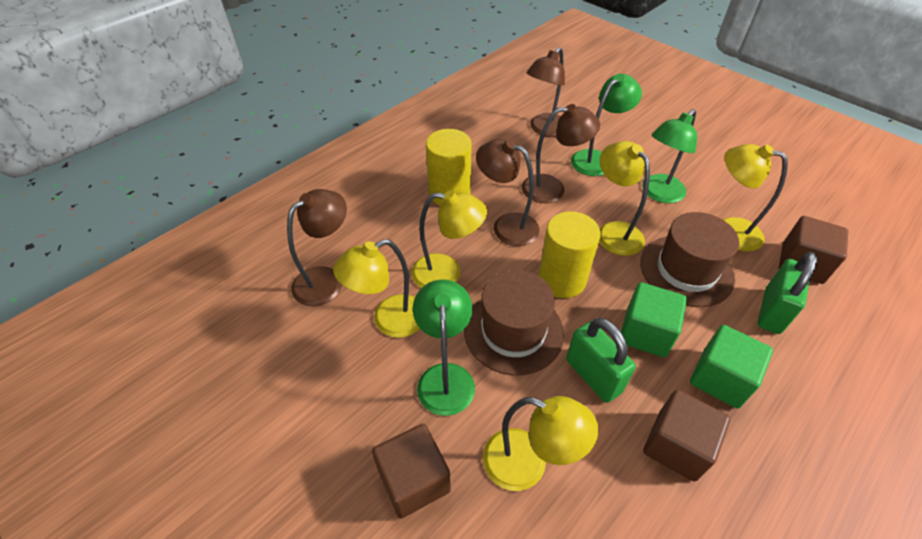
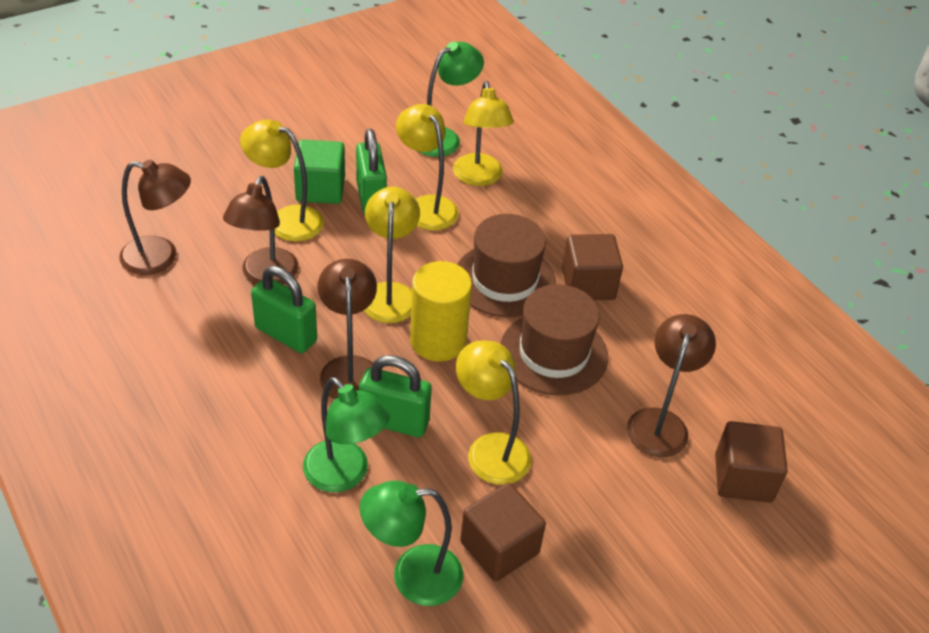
green cube: 2 -> 1
green padlock: 2 -> 3
yellow cylinder: 2 -> 1

